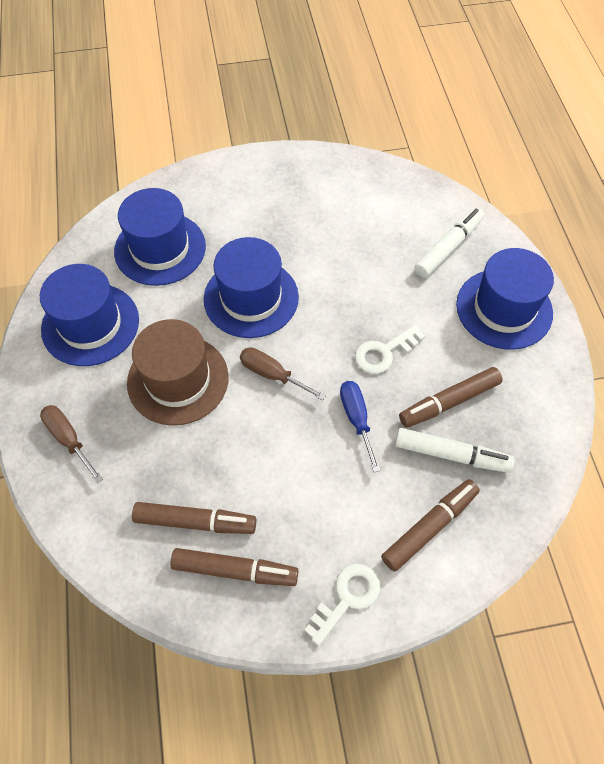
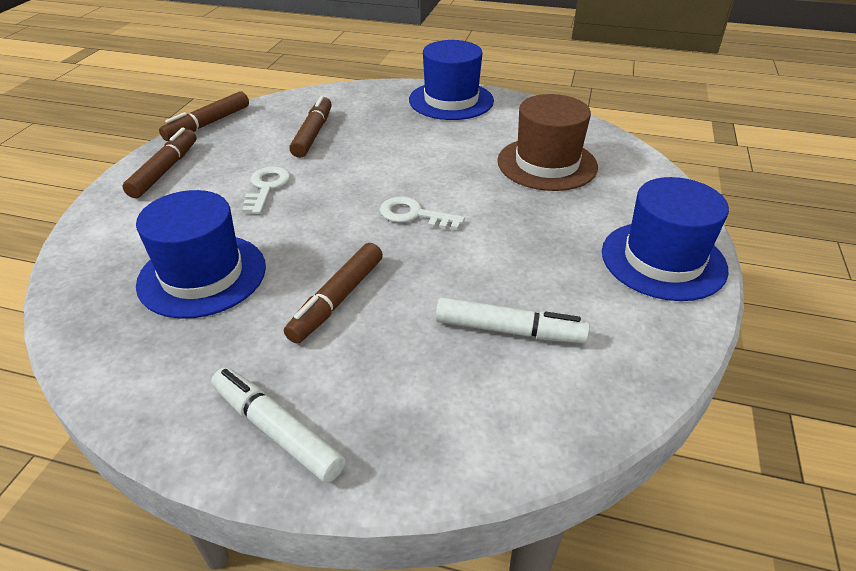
blue hat: 4 -> 3
blue screwdriver: 1 -> 0
brown screwdriver: 2 -> 0

